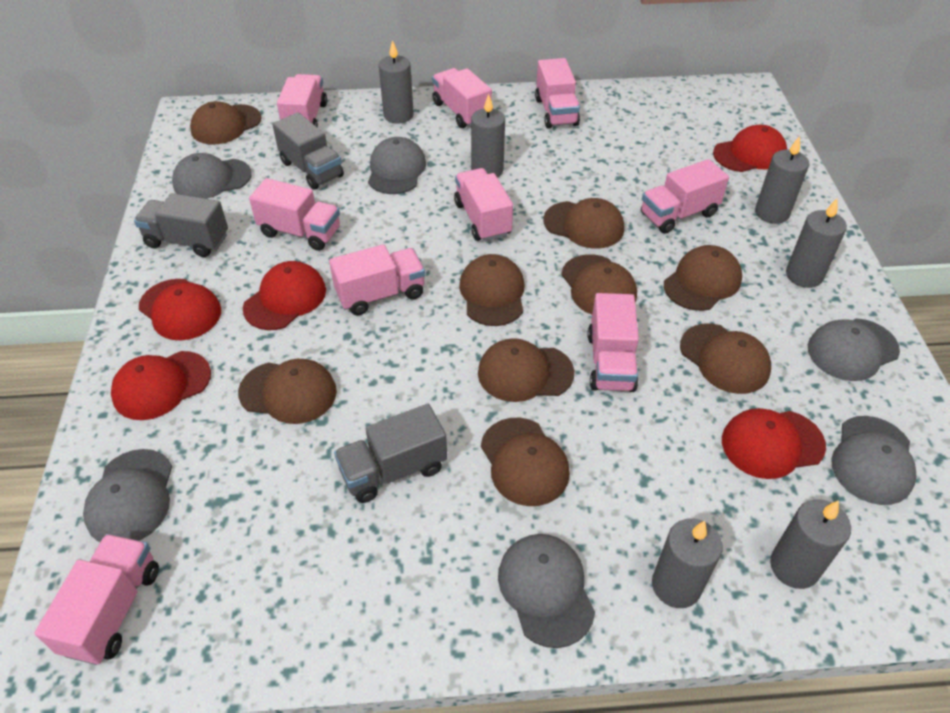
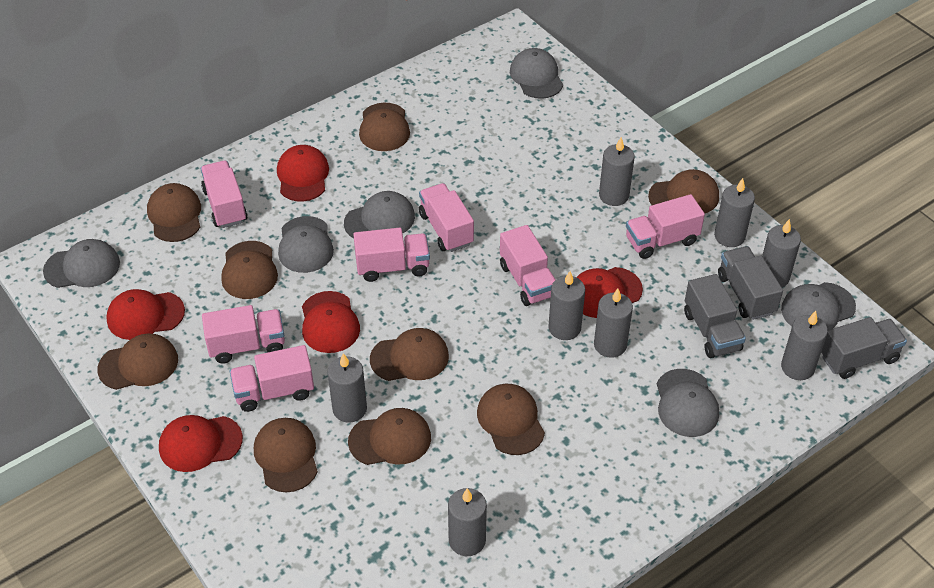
grey candle: 6 -> 8
pink truck: 9 -> 7

